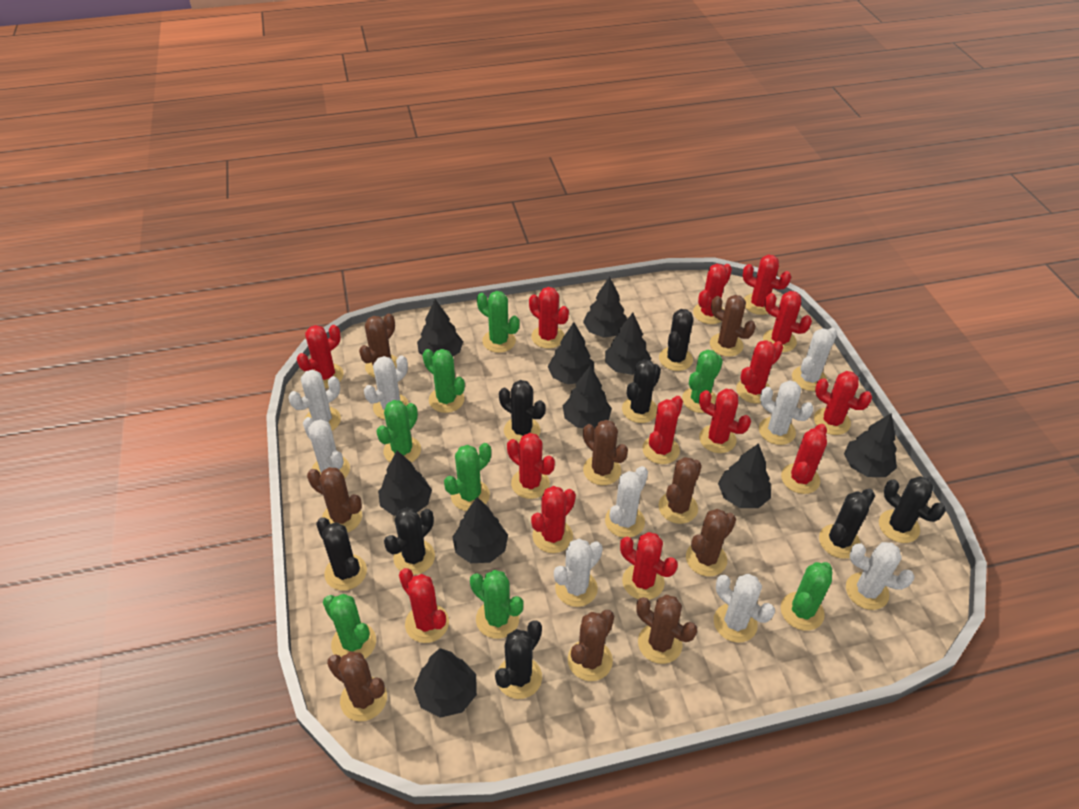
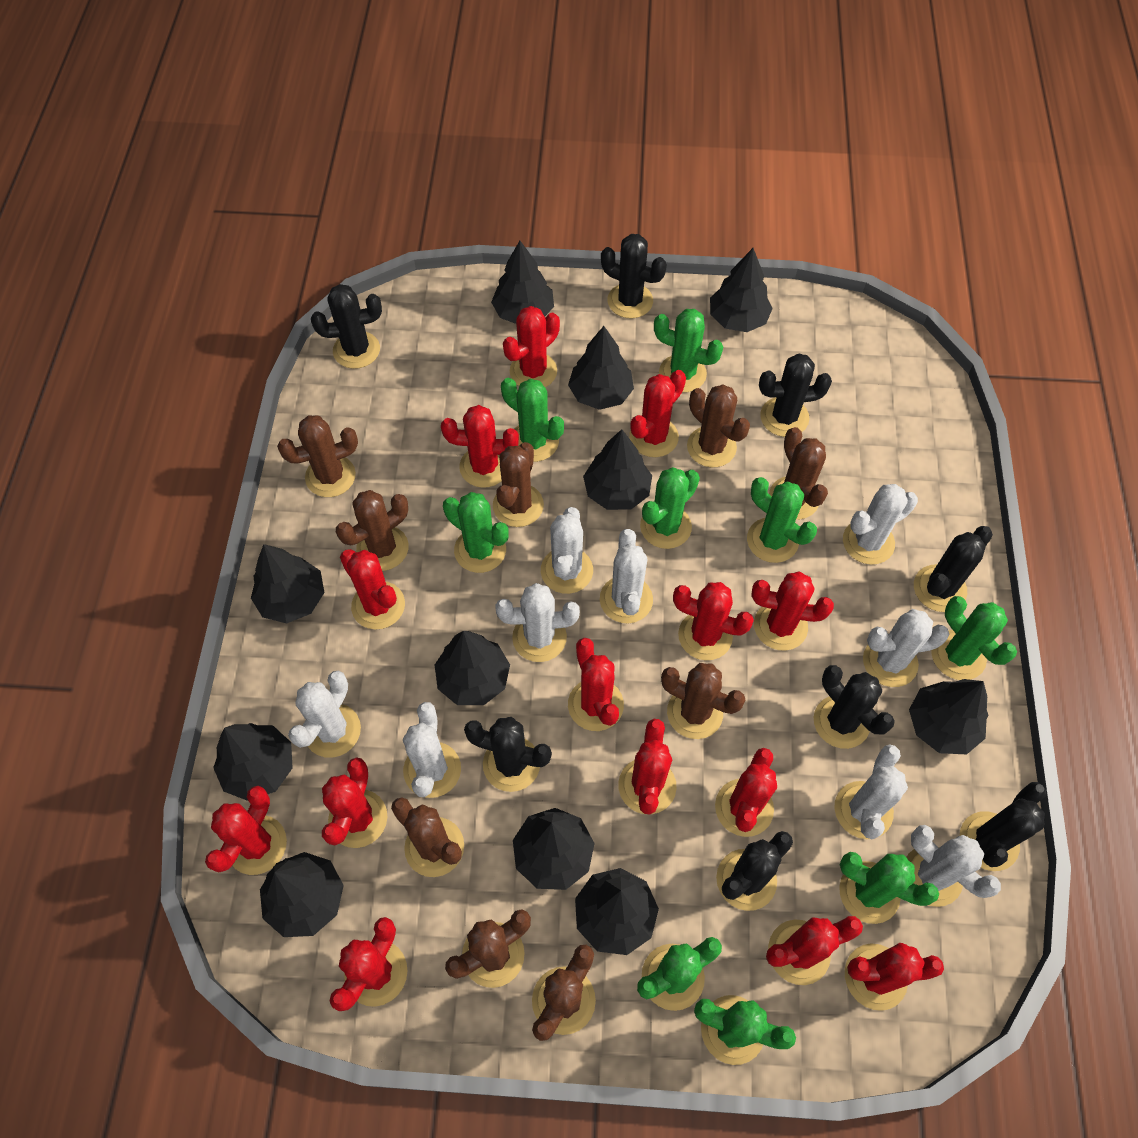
black tree: 10 -> 11
green cactus: 8 -> 9

